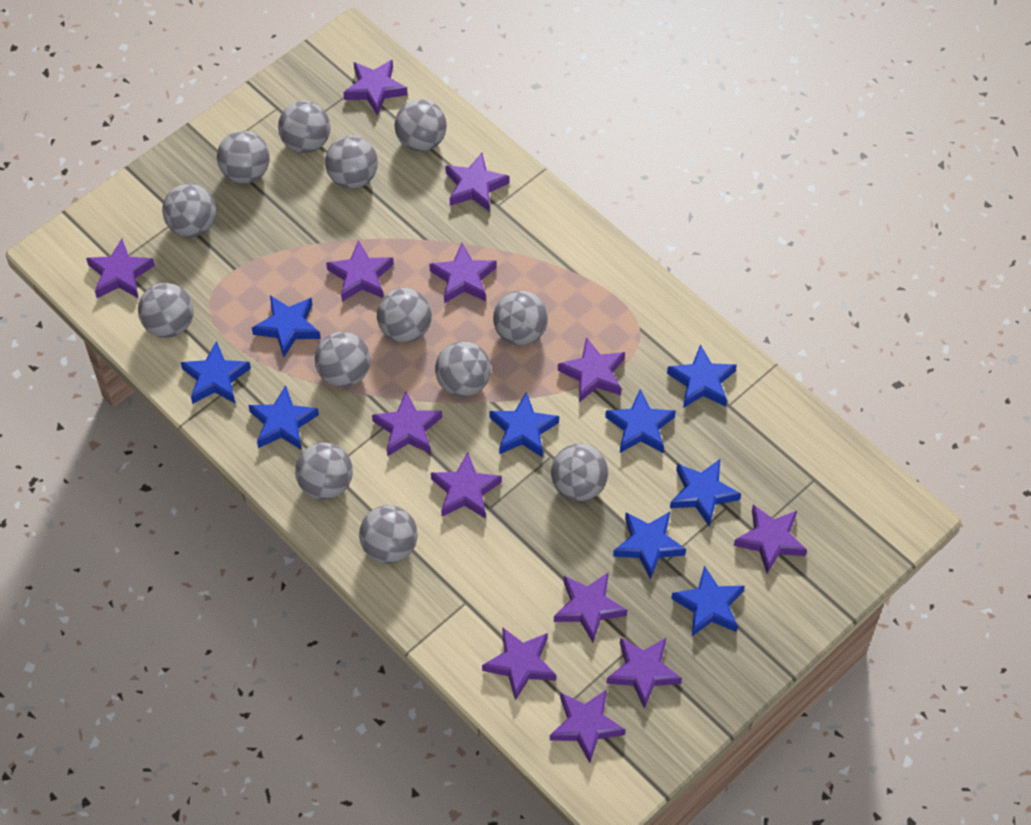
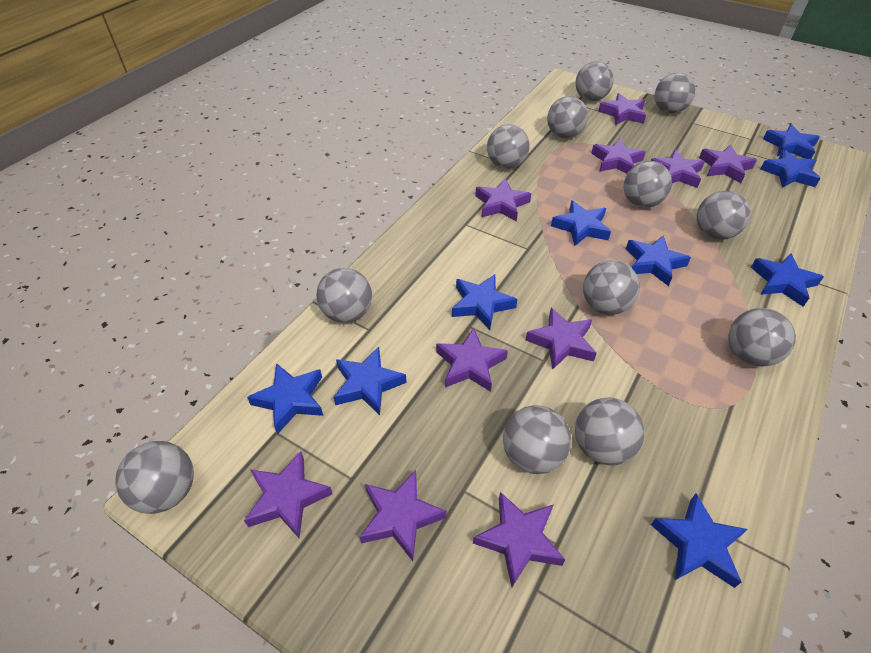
grey ball: 13 -> 12
purple star: 13 -> 10

